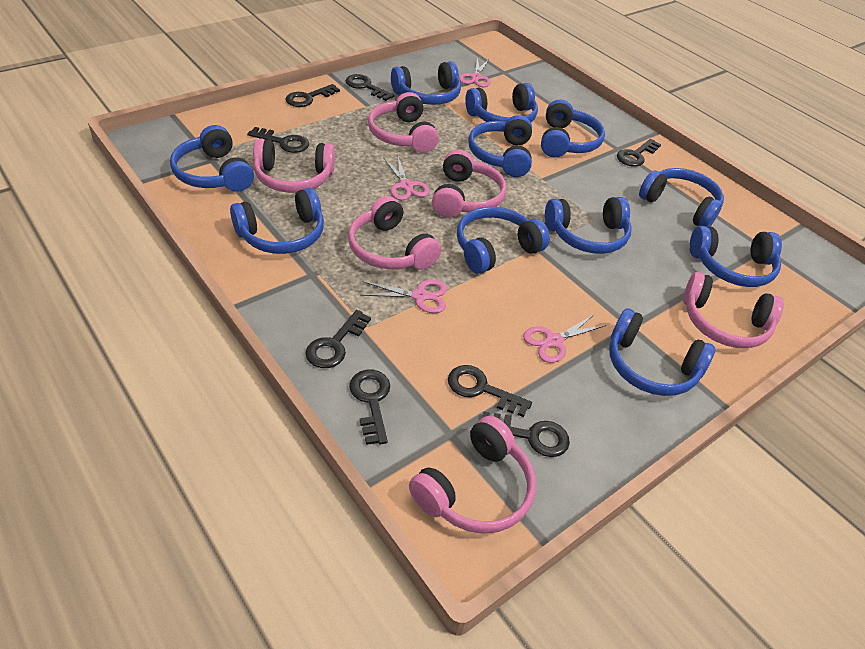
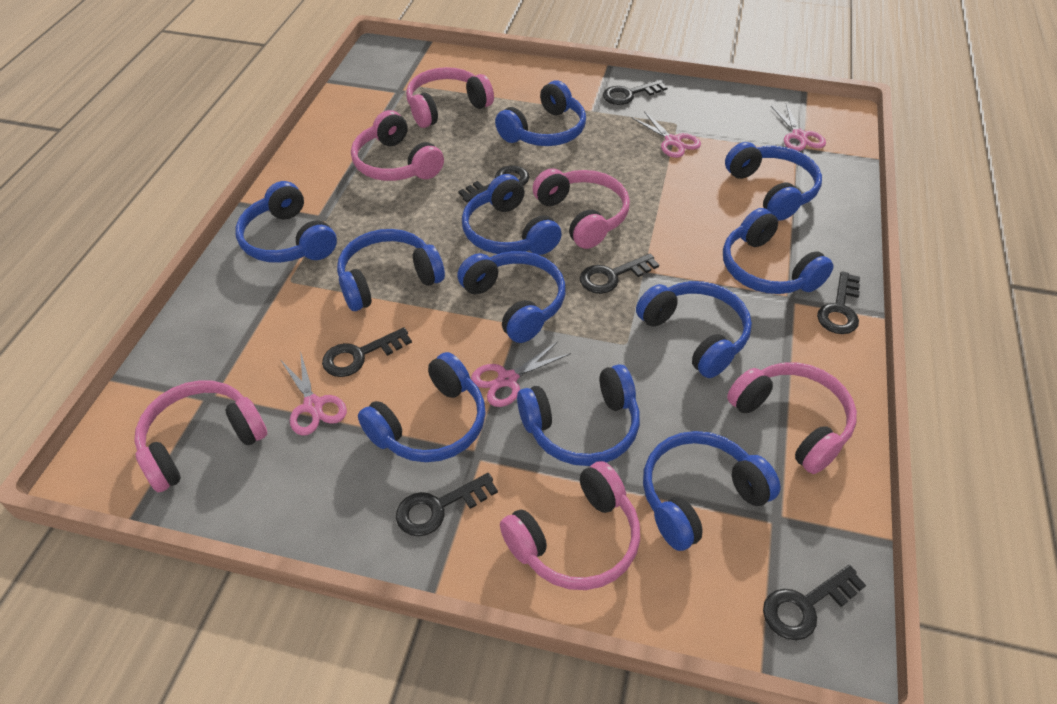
black key: 8 -> 7

